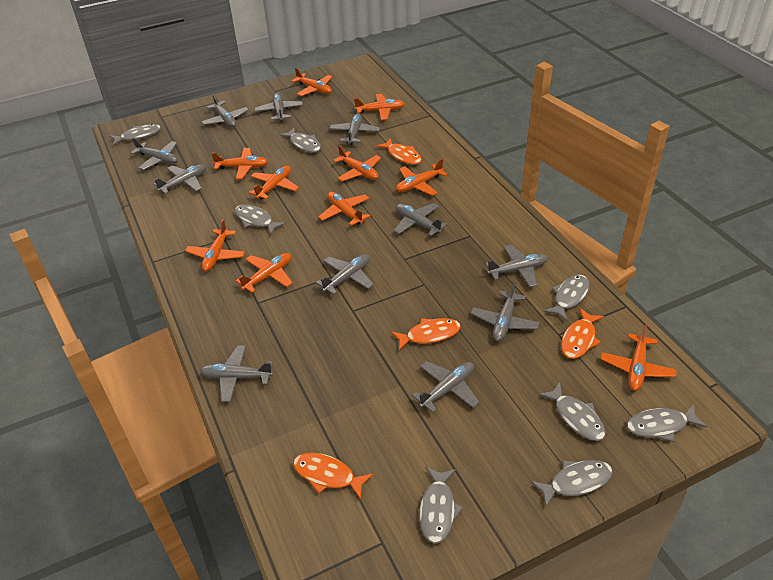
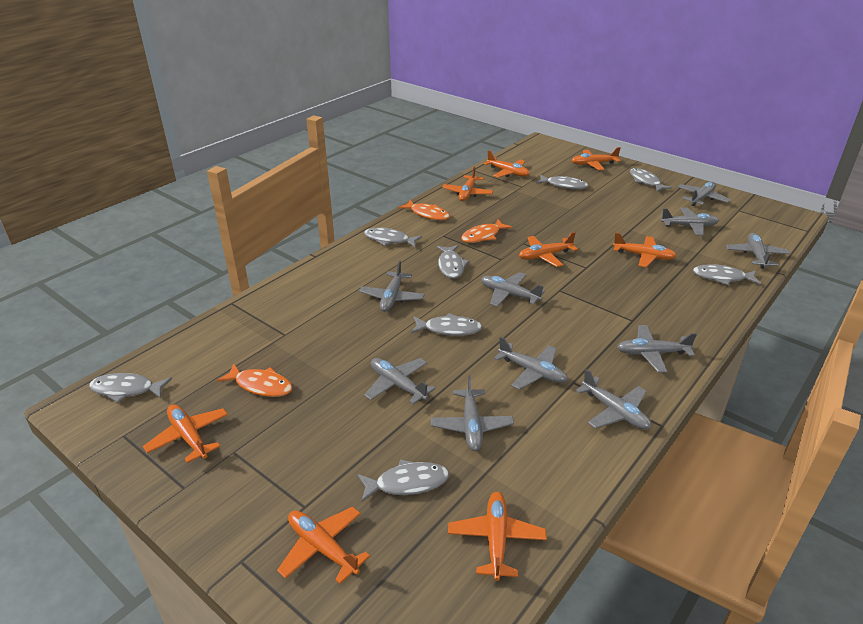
grey plane: 11 -> 10
orange fish: 4 -> 3
orange plane: 10 -> 8

